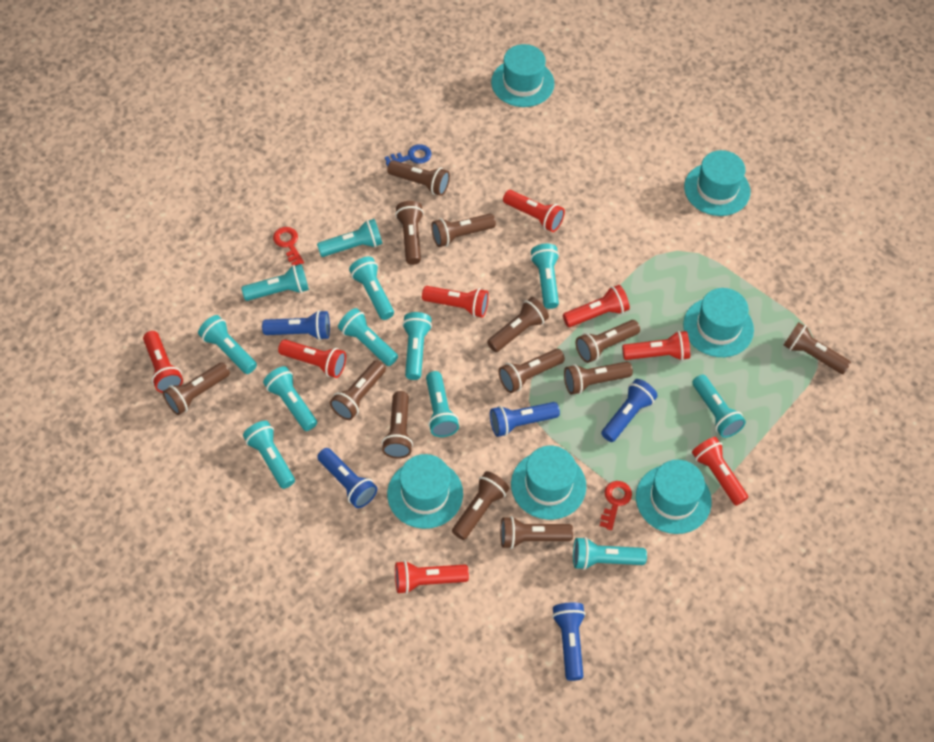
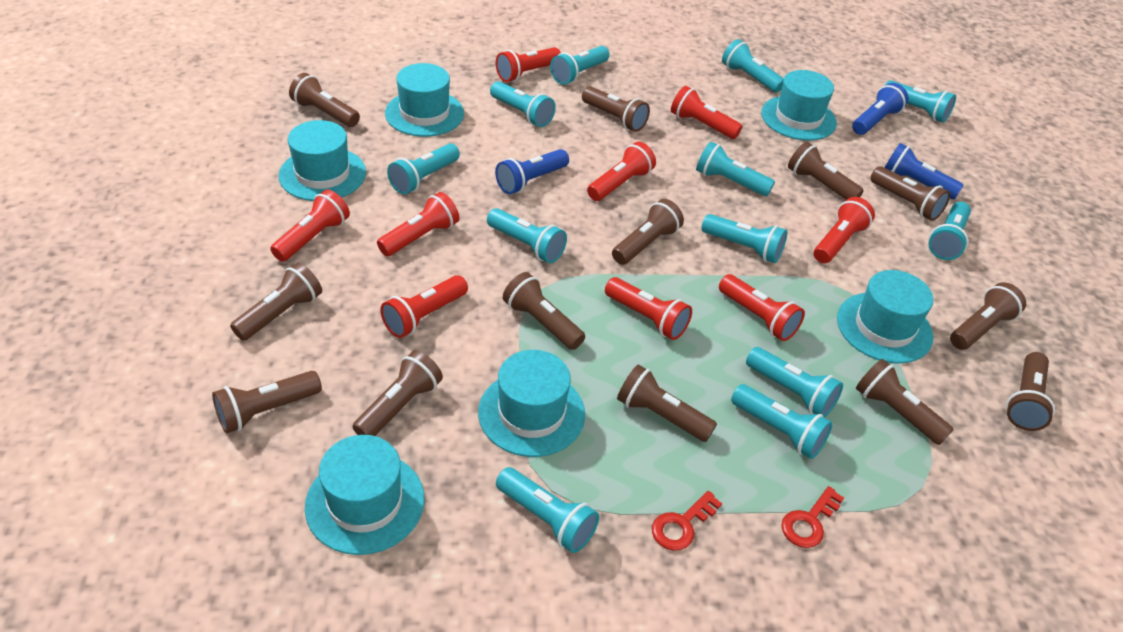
blue flashlight: 5 -> 3
blue key: 1 -> 0
red flashlight: 8 -> 9

